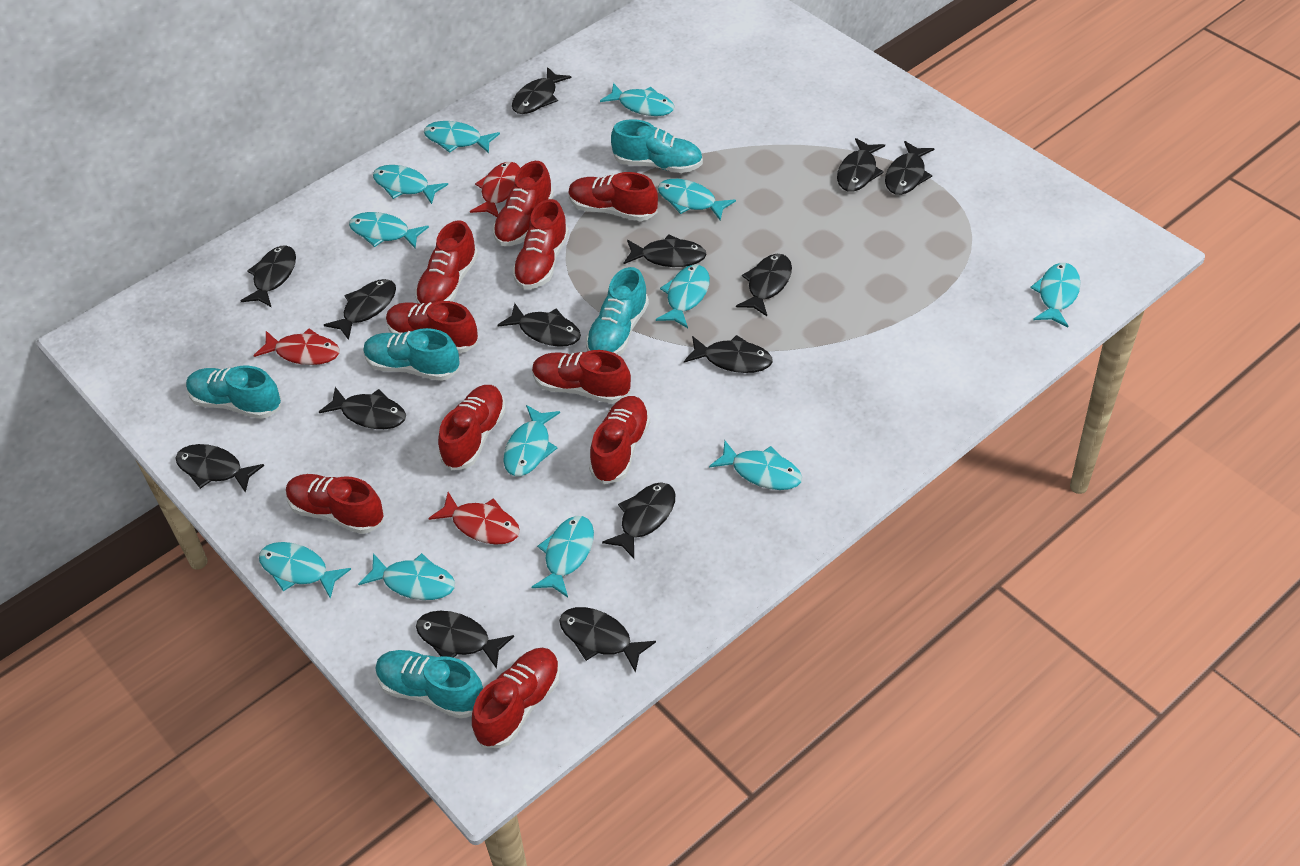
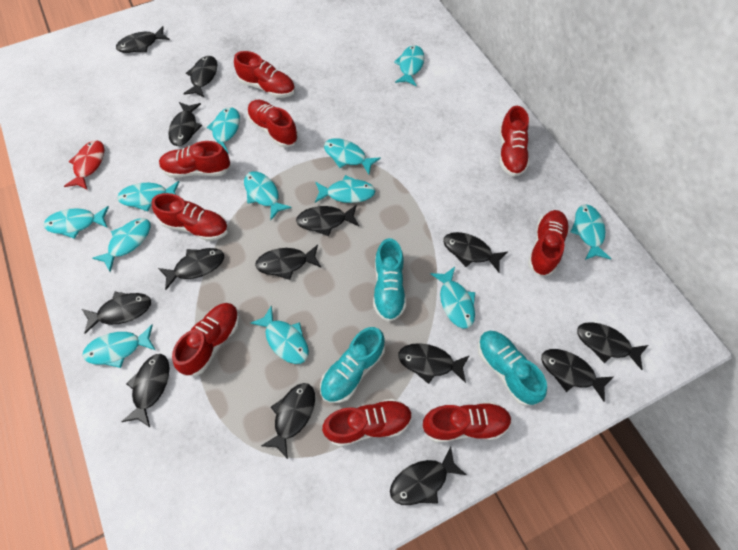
red fish: 3 -> 1
red shoe: 10 -> 9
turquoise shoe: 5 -> 3

